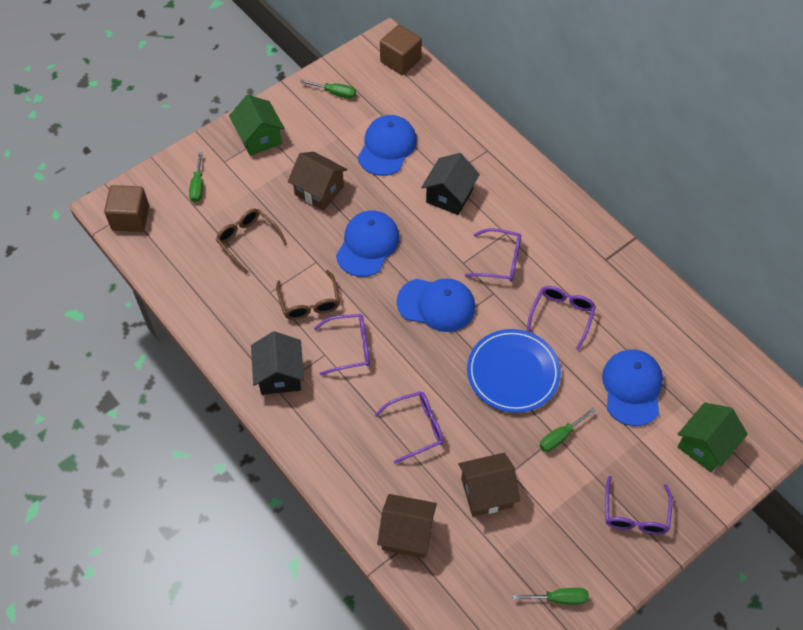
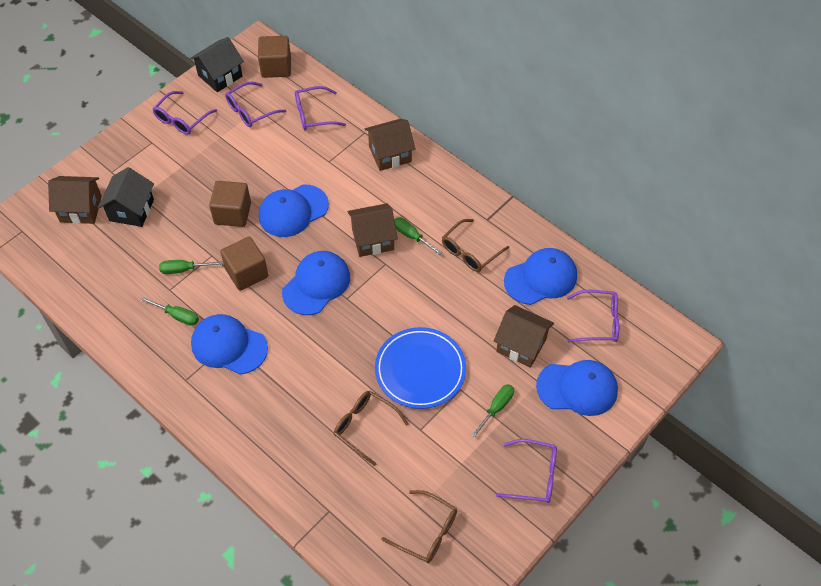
blue cap: 4 -> 5
brown cube: 2 -> 3
brown glasses: 2 -> 3
brown house: 3 -> 4
green house: 2 -> 0

